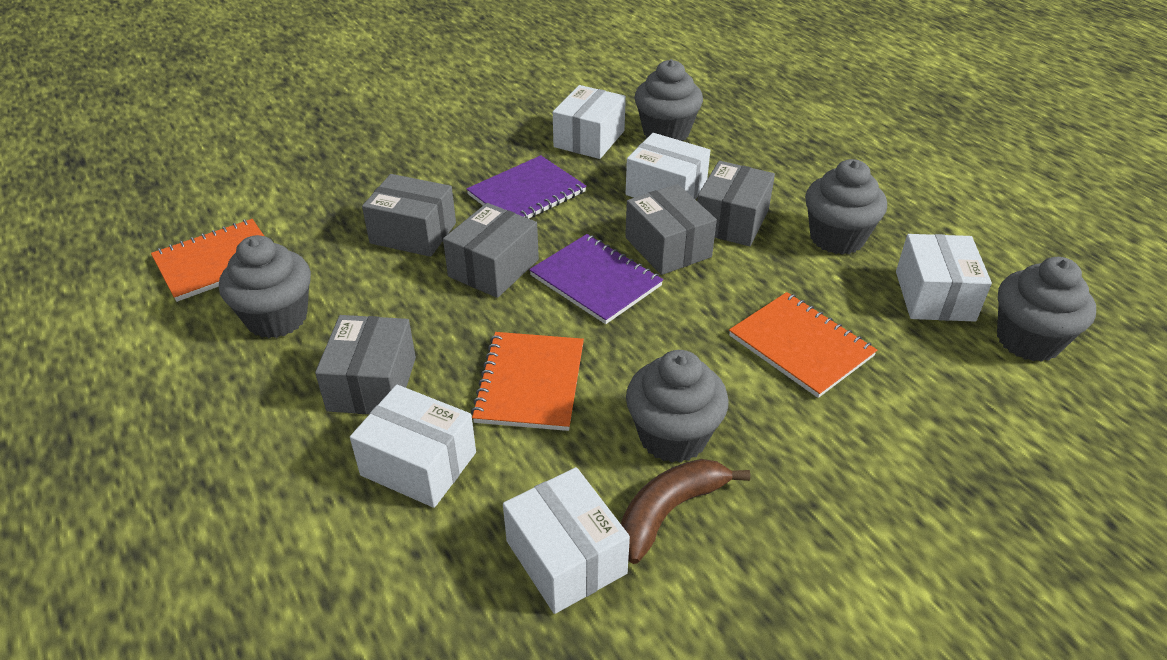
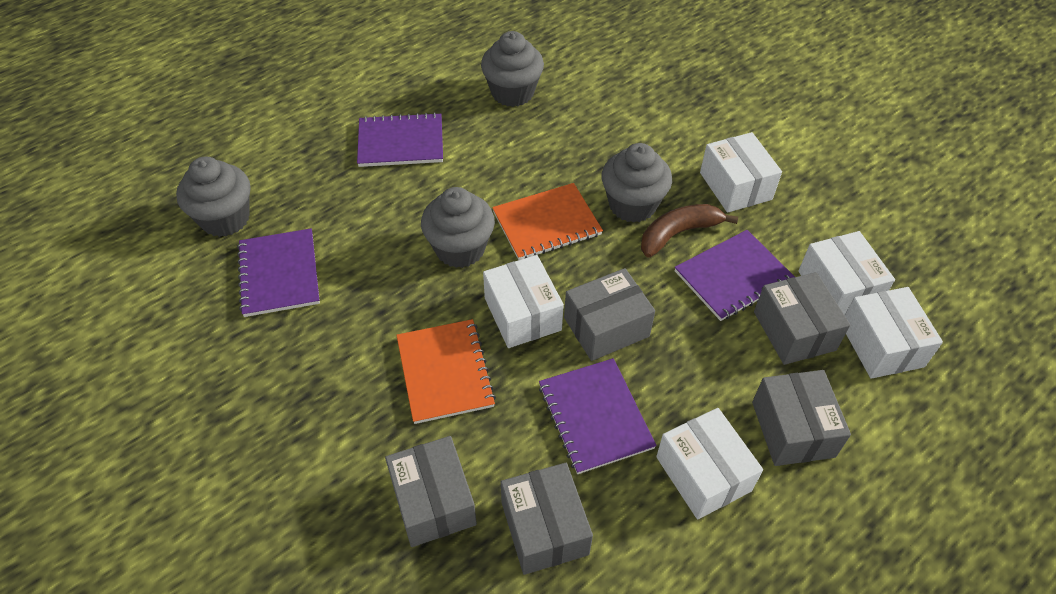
grey cupcake: 5 -> 4
orange notebook: 3 -> 2
purple notebook: 2 -> 4

